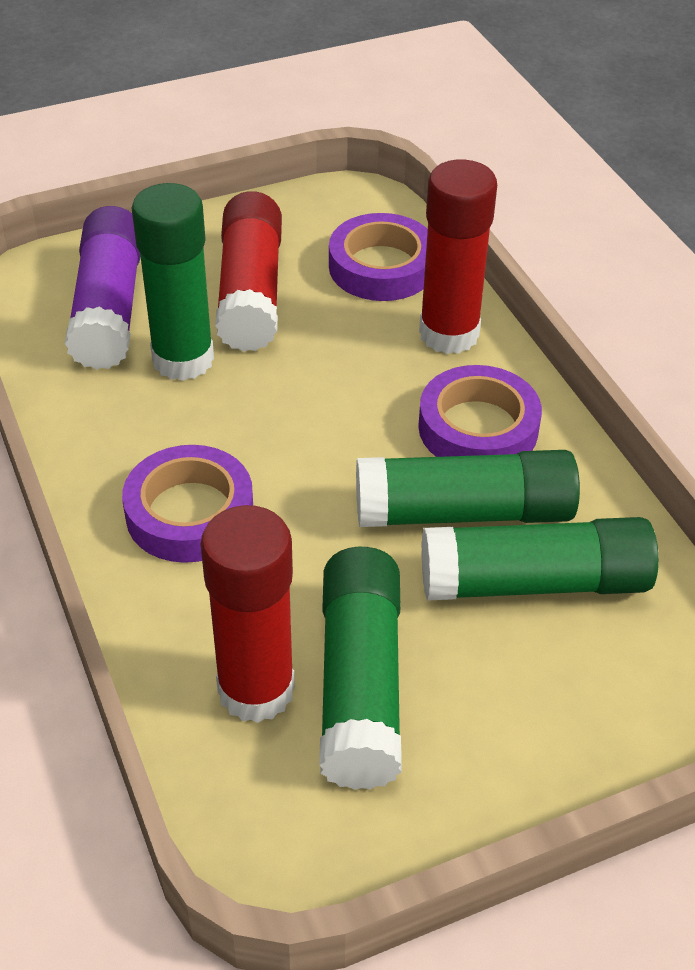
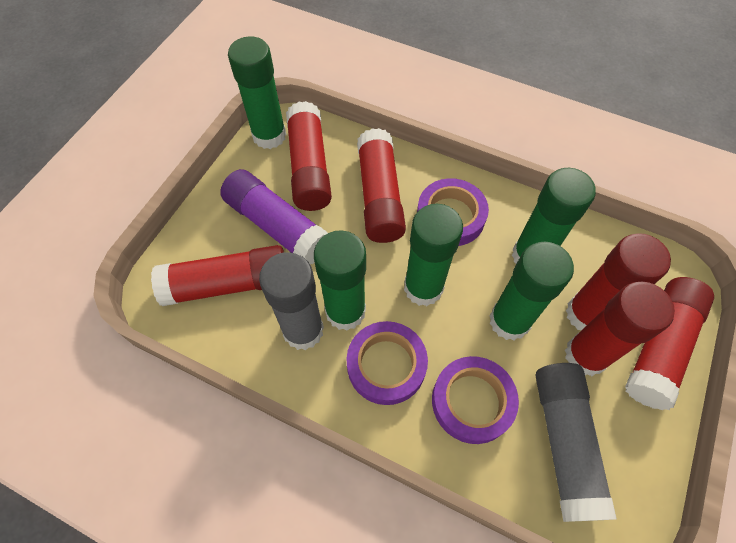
green glue stick: 4 -> 5
grey glue stick: 0 -> 2
red glue stick: 3 -> 6

